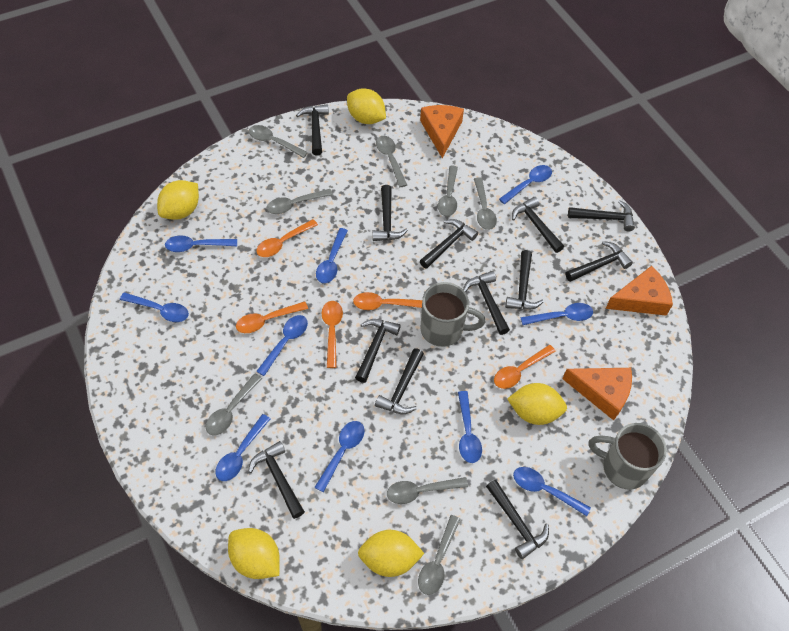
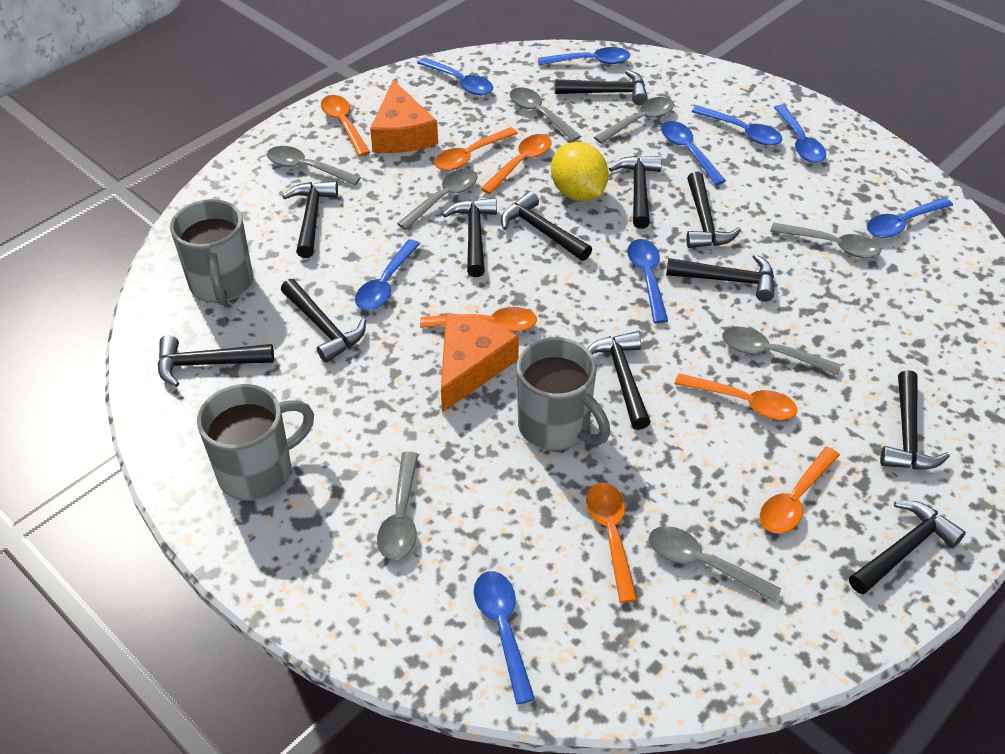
blue spoon: 10 -> 9
grey mug: 2 -> 3
orange cheese: 3 -> 2
orange spoon: 5 -> 7
yellow lemon: 5 -> 1

